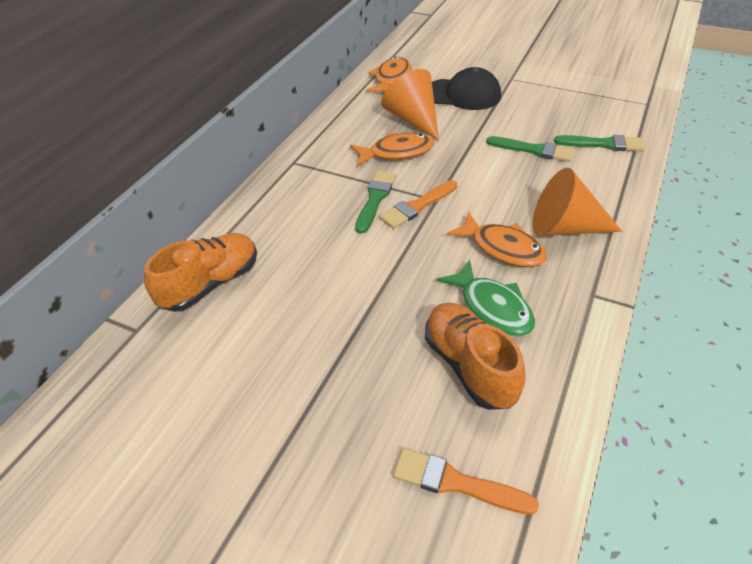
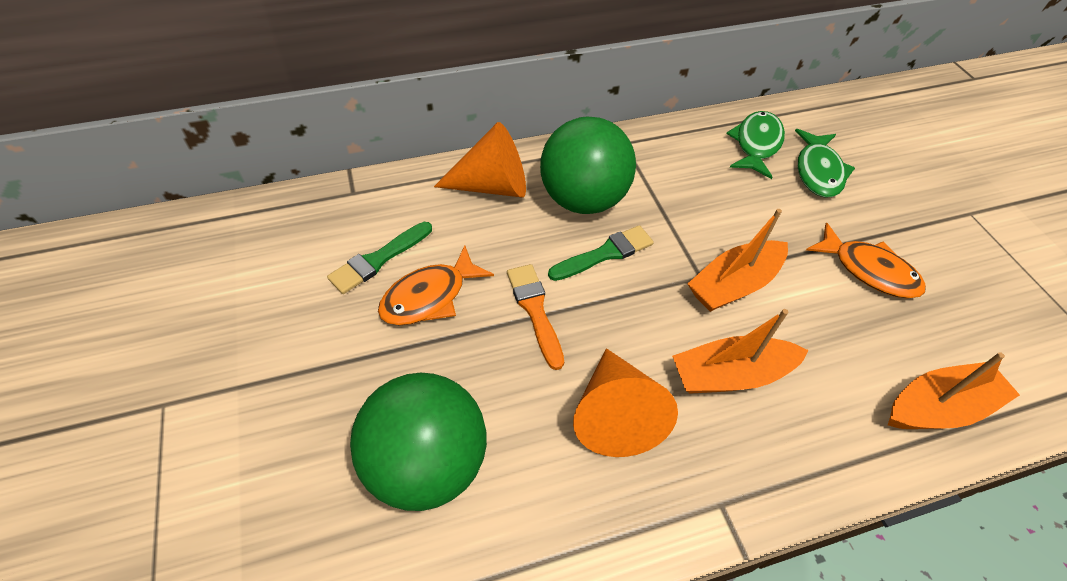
black cap: 1 -> 0
green ball: 0 -> 2
green brush: 3 -> 2
green fish: 1 -> 2
orange boat: 0 -> 3
orange brush: 2 -> 1
orange fish: 3 -> 2
orange shoe: 2 -> 0

